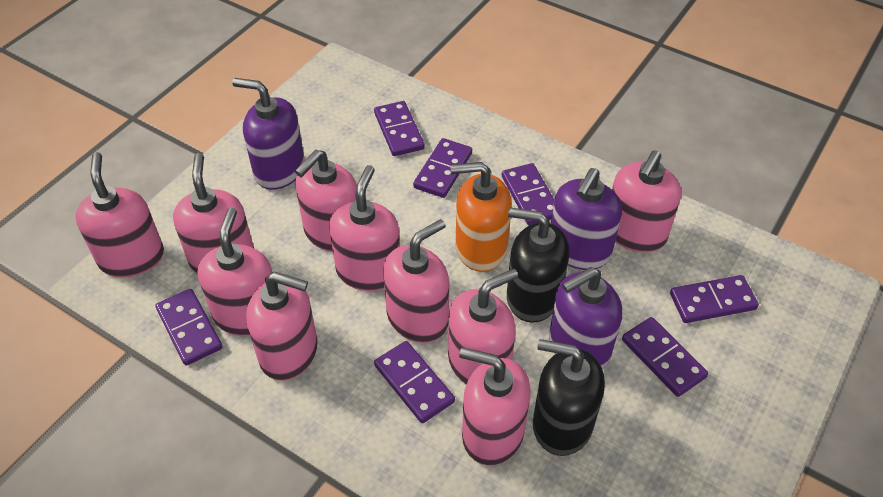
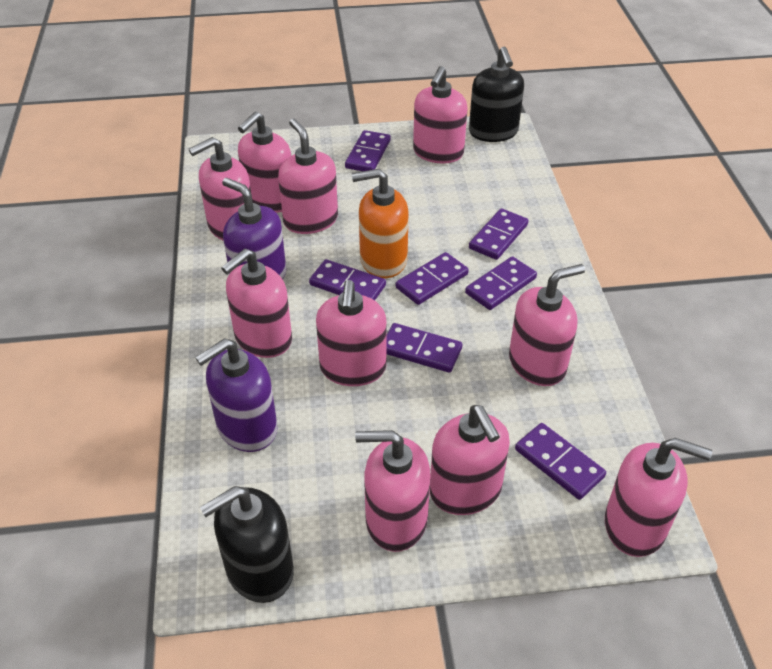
purple soap dispenser: 3 -> 2

